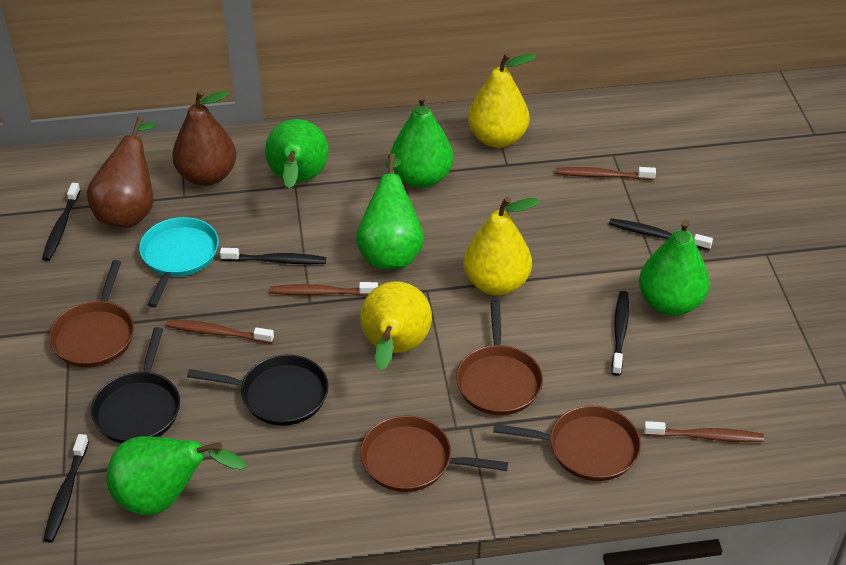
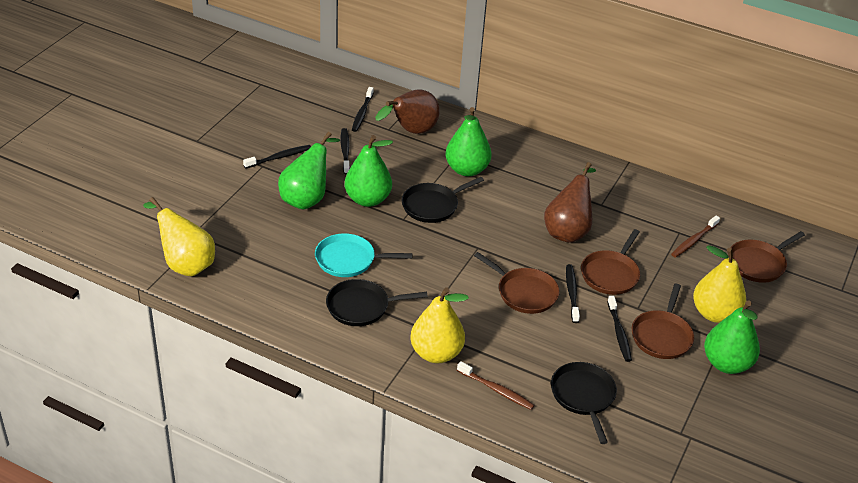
black pan: 2 -> 3
brown toothbrush: 4 -> 2
green pear: 5 -> 4

